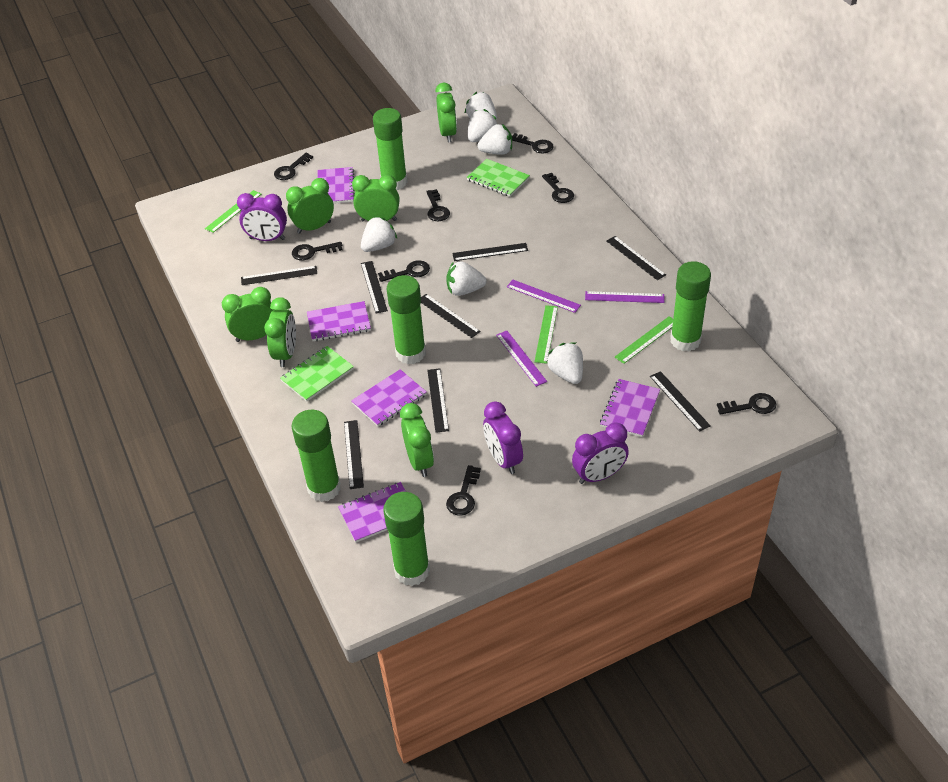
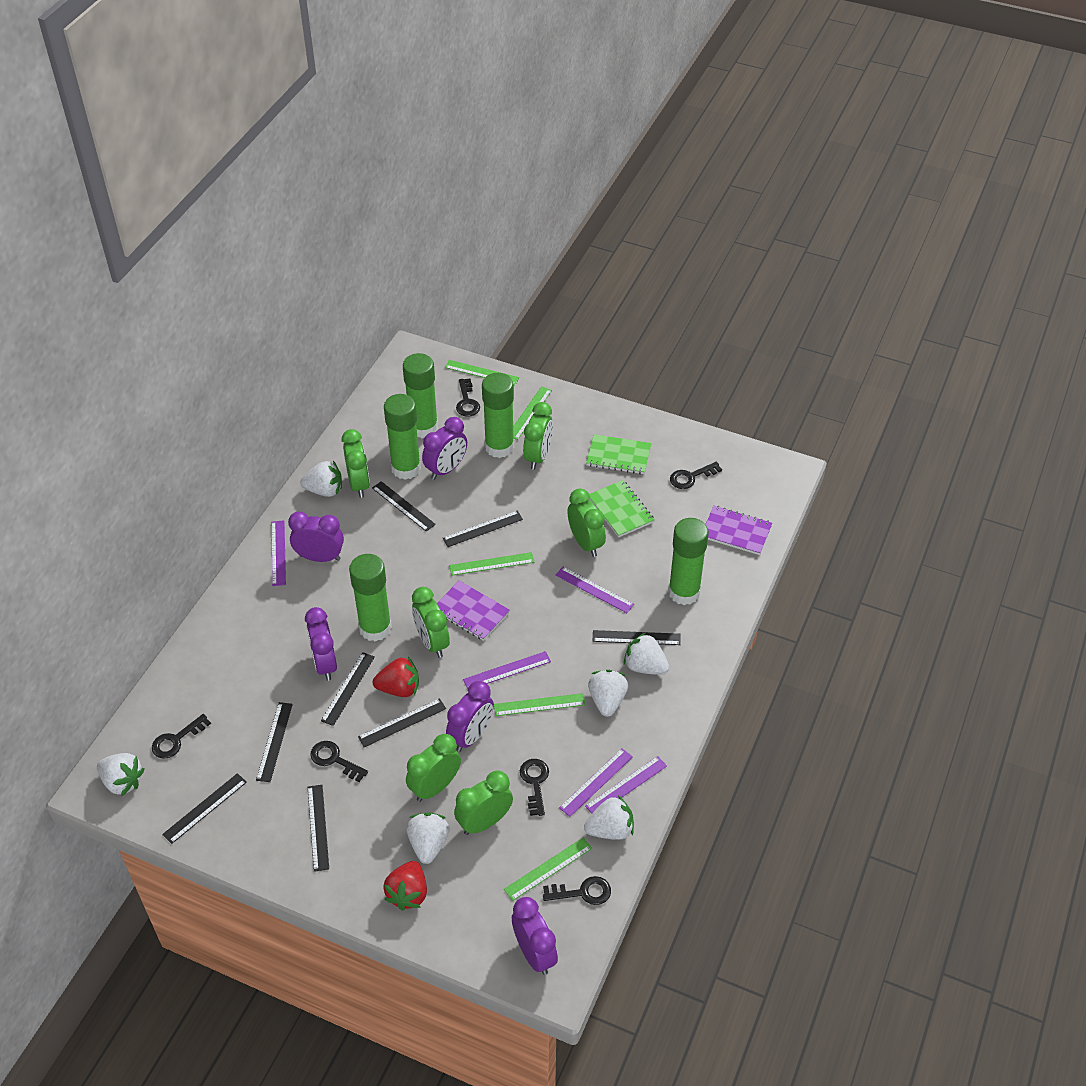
black key: 8 -> 6
green ruler: 3 -> 5
purple clock: 3 -> 5
purple notebook: 5 -> 2
purple ruler: 3 -> 5
red strawberry: 0 -> 2

